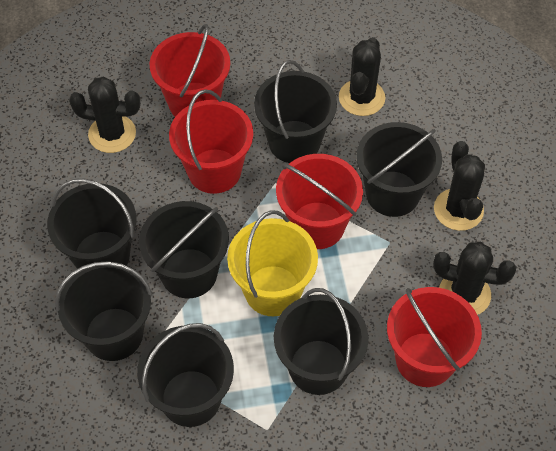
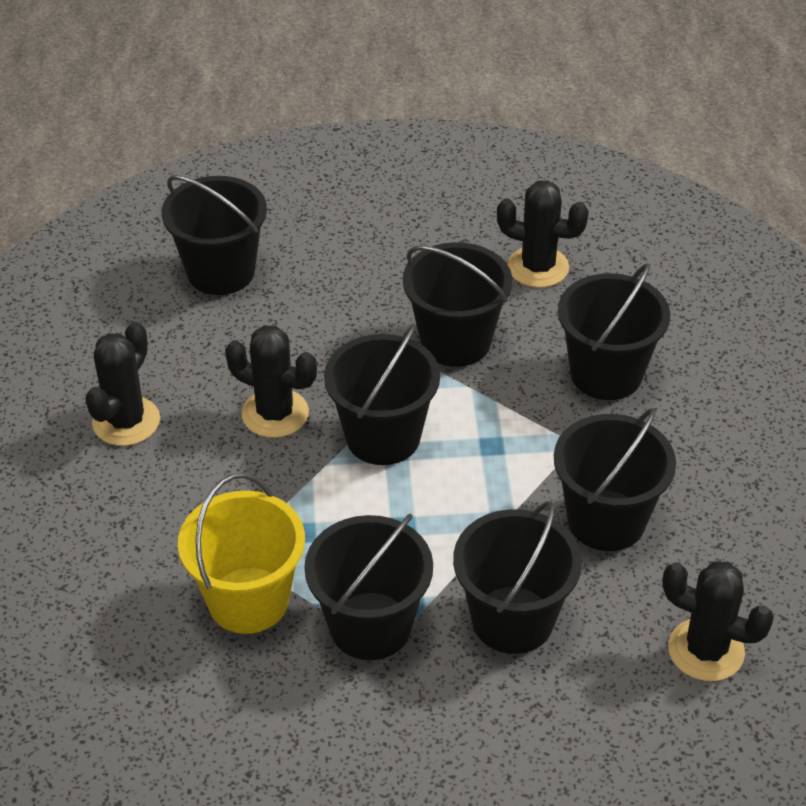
red bucket: 4 -> 0

